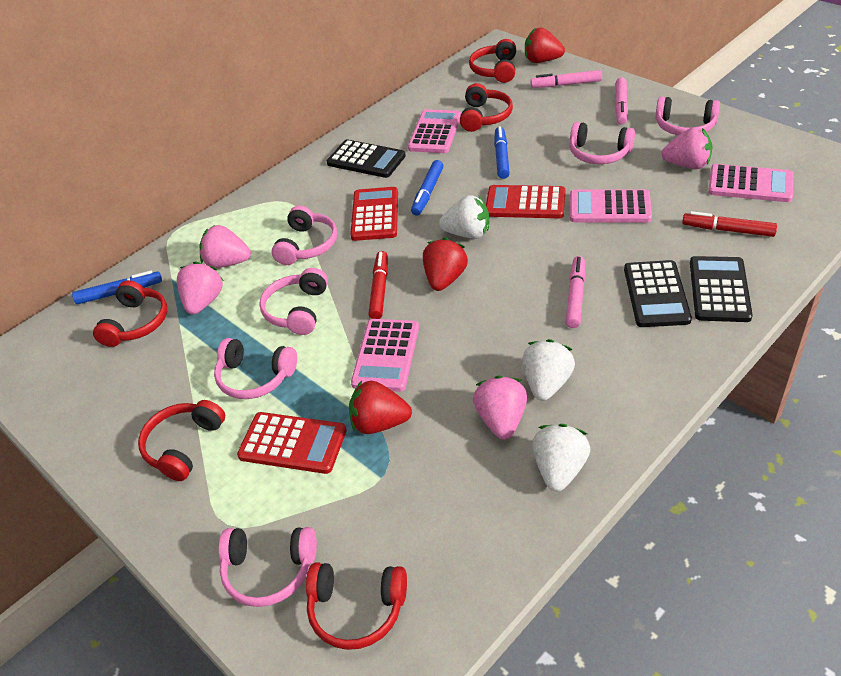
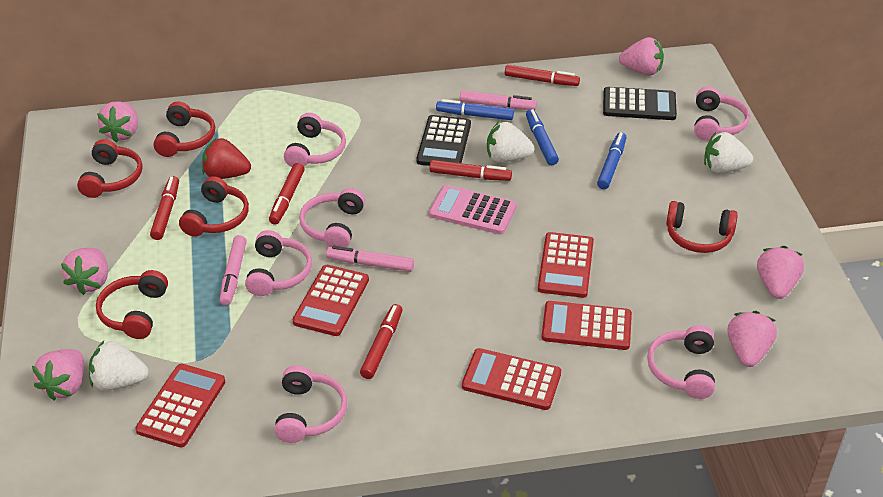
black calculator: 3 -> 2
pink calculator: 4 -> 1
pink strawberry: 4 -> 6
red calculator: 3 -> 5
red marker: 2 -> 5
red strawberry: 3 -> 1

